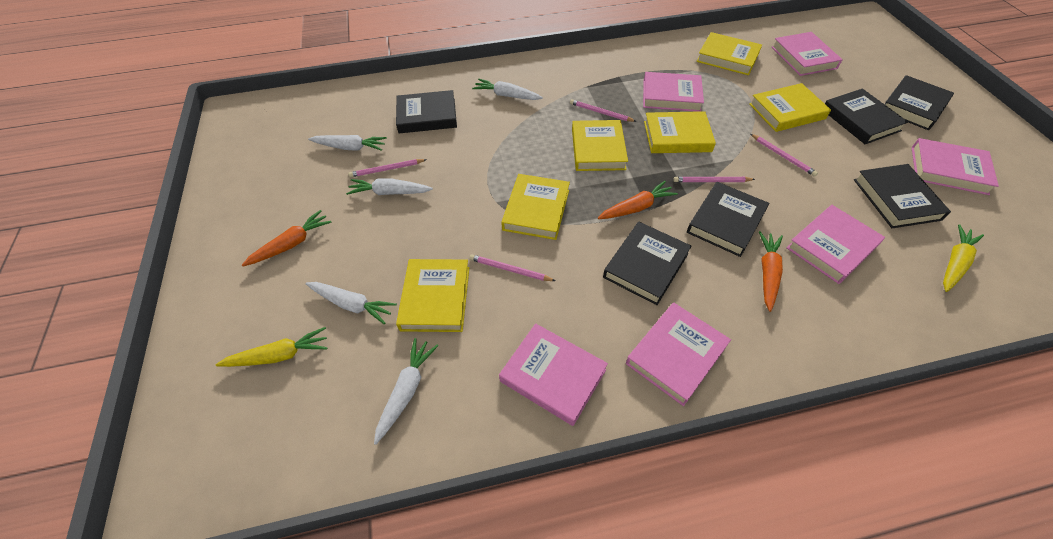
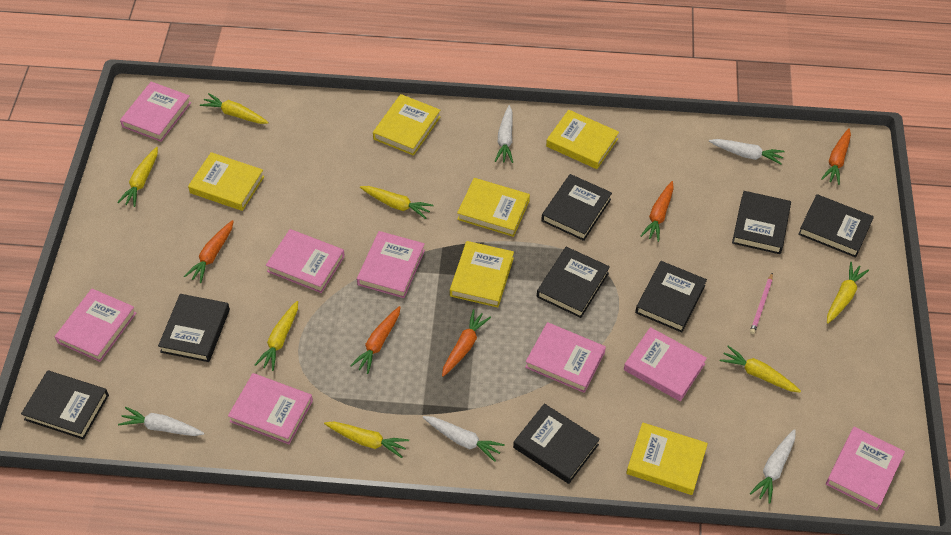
black book: 6 -> 8
orange carrot: 3 -> 5
pink book: 6 -> 8
pink pencil: 5 -> 1
yellow carrot: 2 -> 7

